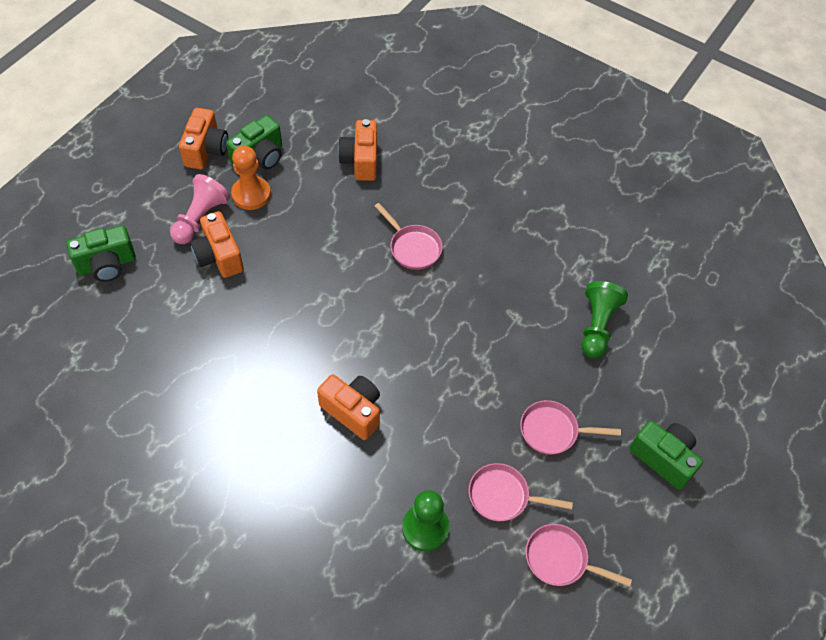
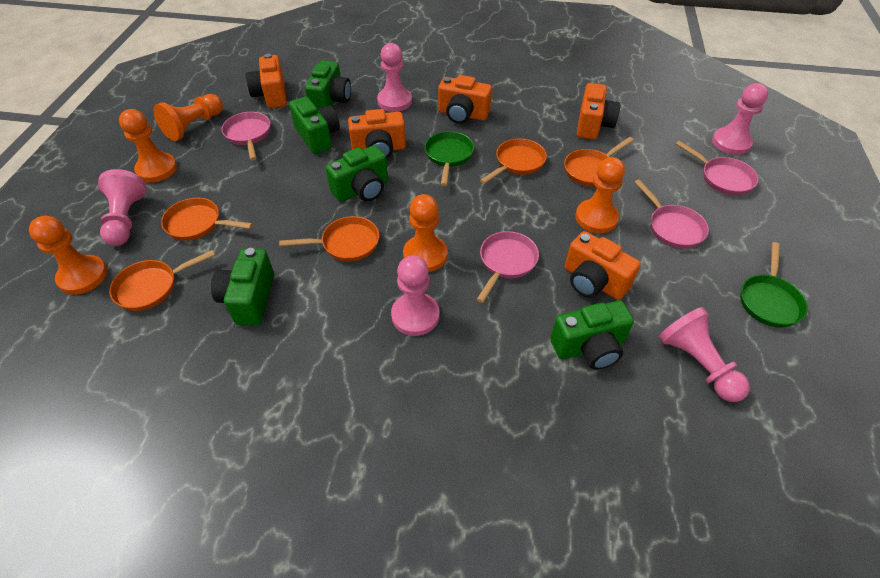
green camera: 3 -> 5
green pan: 0 -> 2
green pawn: 2 -> 0
orange camera: 4 -> 5
orange pan: 0 -> 5
orange pawn: 1 -> 5
pink pawn: 1 -> 5

